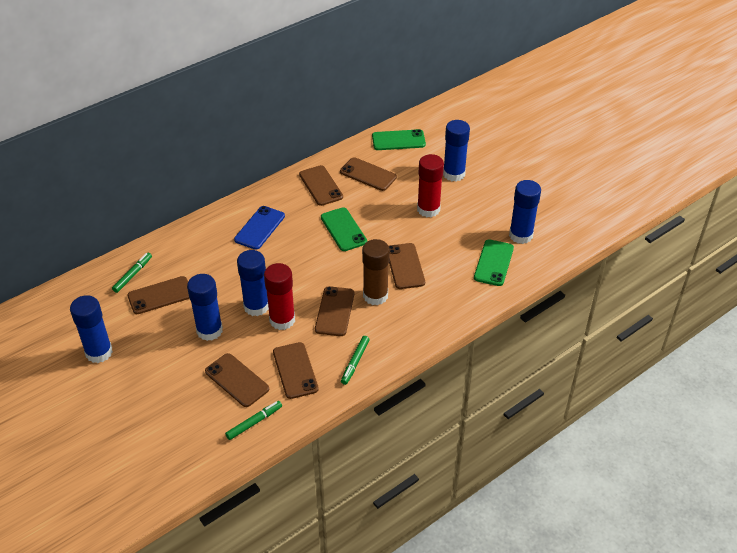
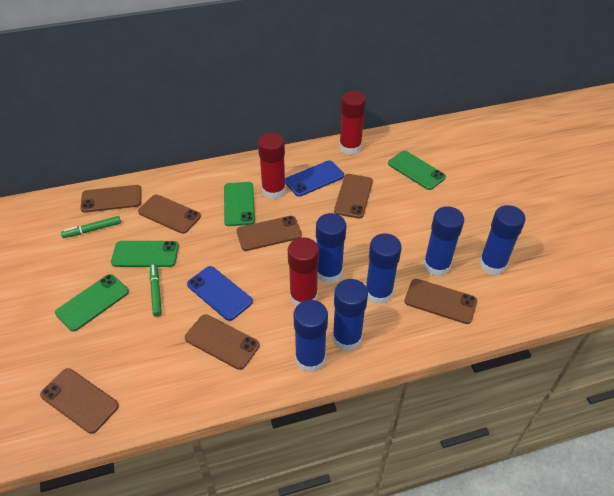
blue glue stick: 5 -> 6
blue phone: 1 -> 2
brown glue stick: 1 -> 0
green marker: 3 -> 2
green phone: 3 -> 4
red glue stick: 2 -> 3

